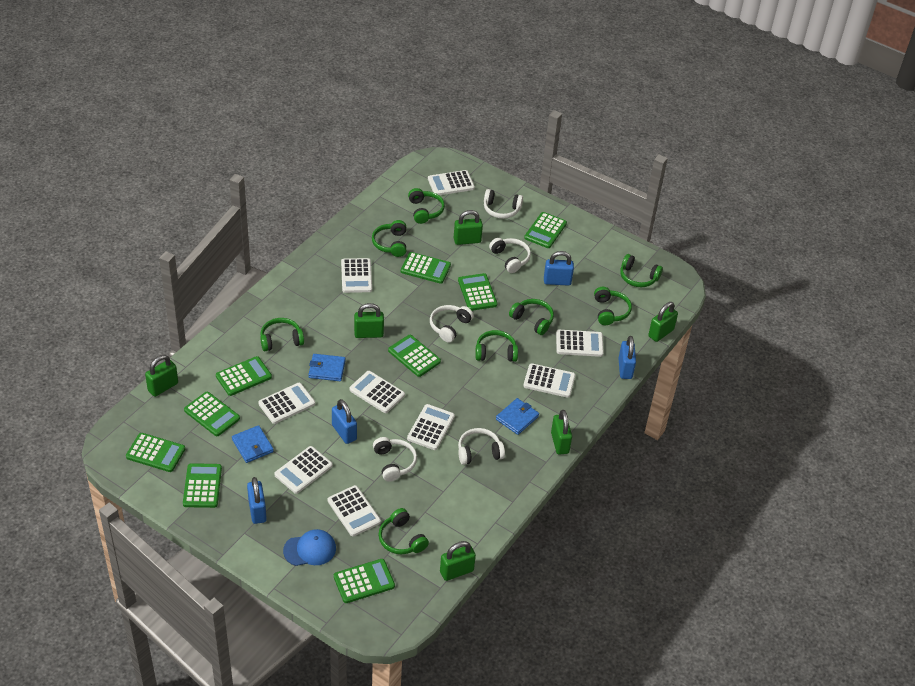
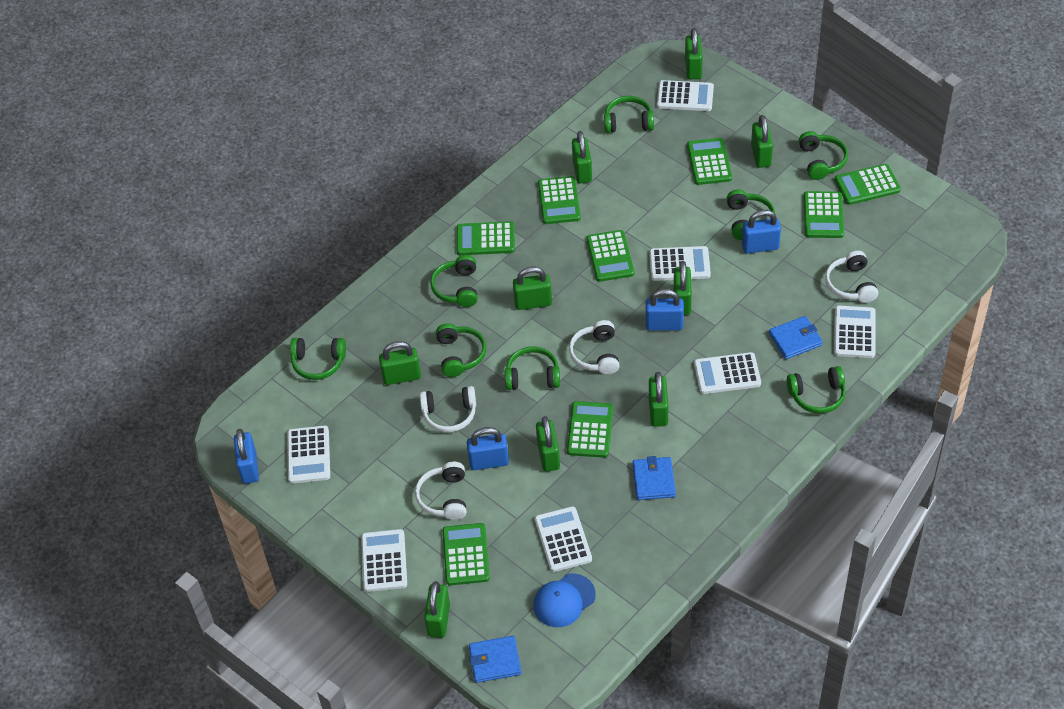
green calculator: 9 -> 8
green padlock: 6 -> 9
white calculator: 9 -> 7
white headphones: 5 -> 4

